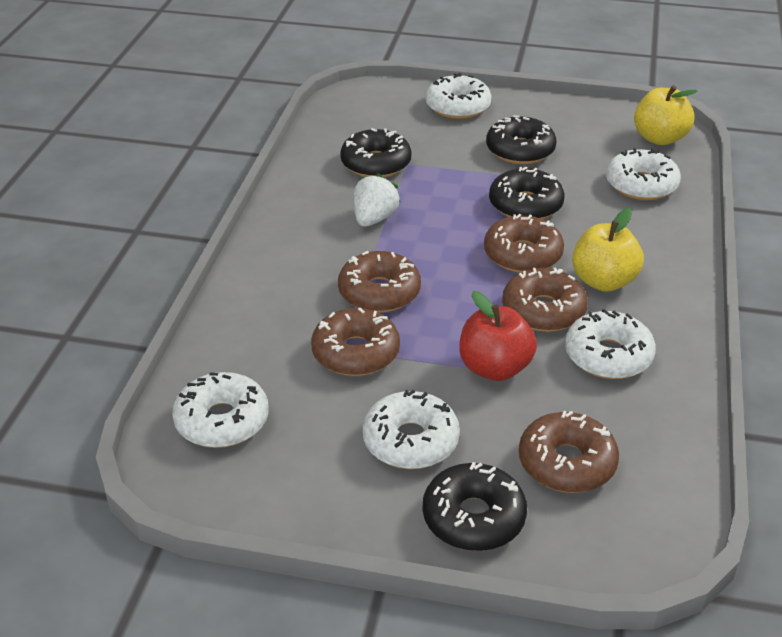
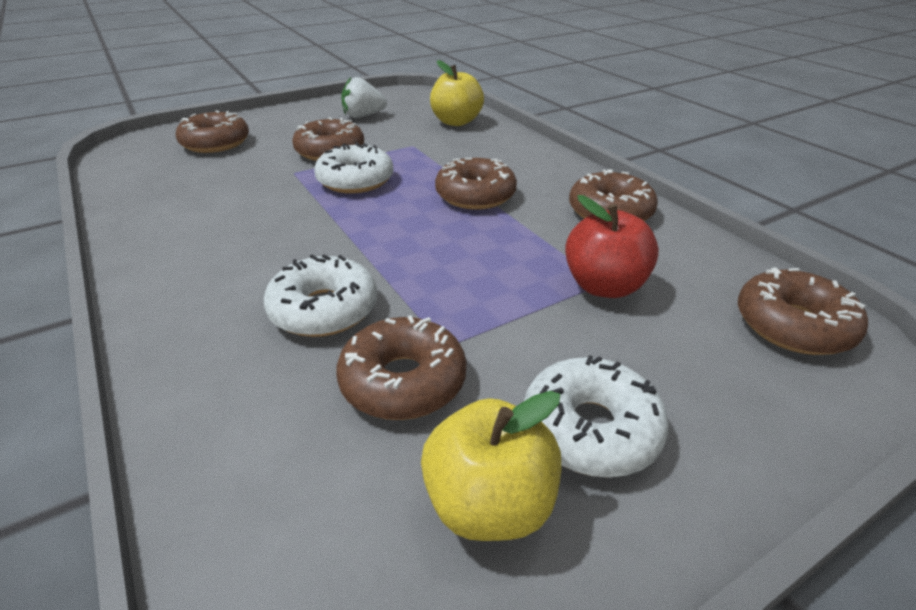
black donut: 4 -> 0
brown donut: 5 -> 6
white donut: 5 -> 3

